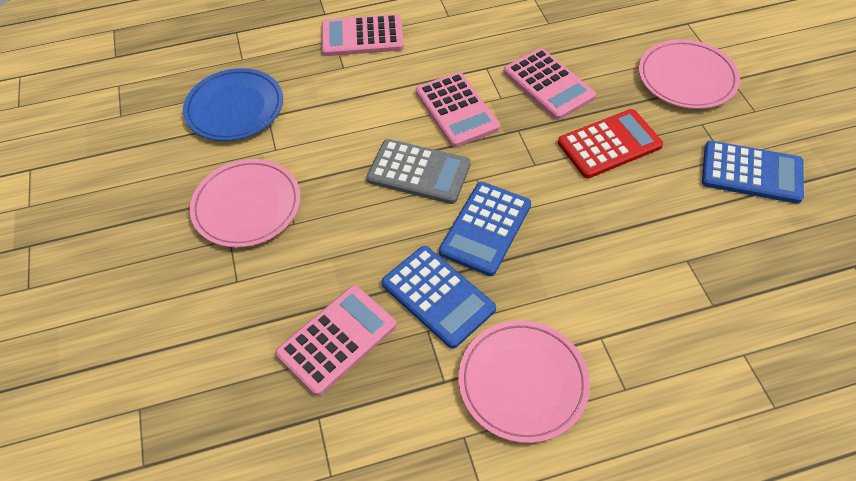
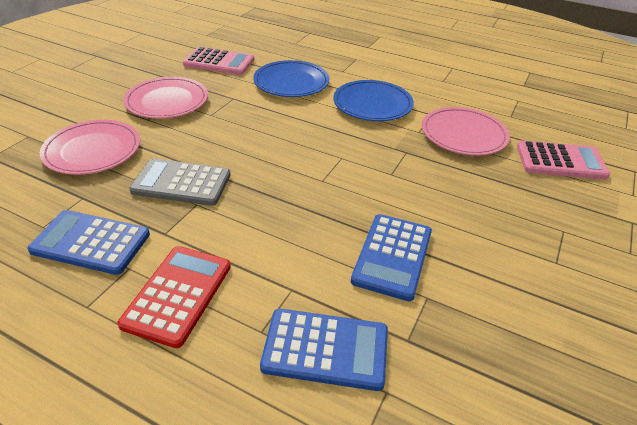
blue plate: 1 -> 2
pink calculator: 4 -> 2

